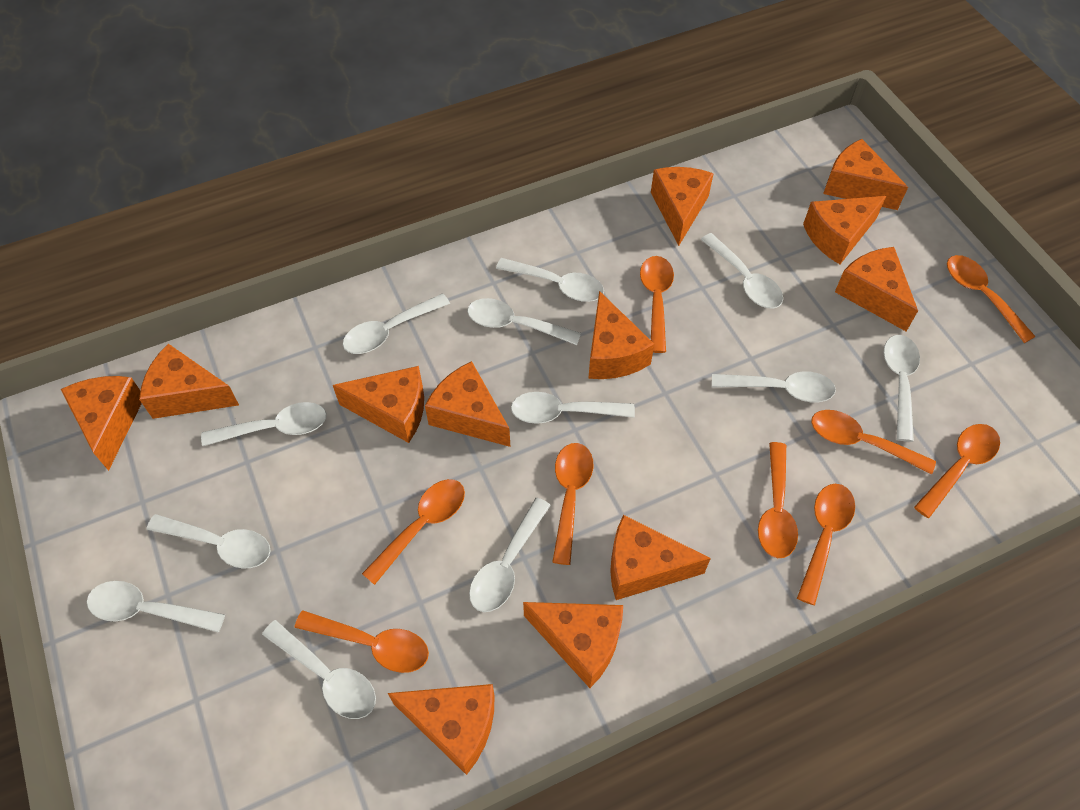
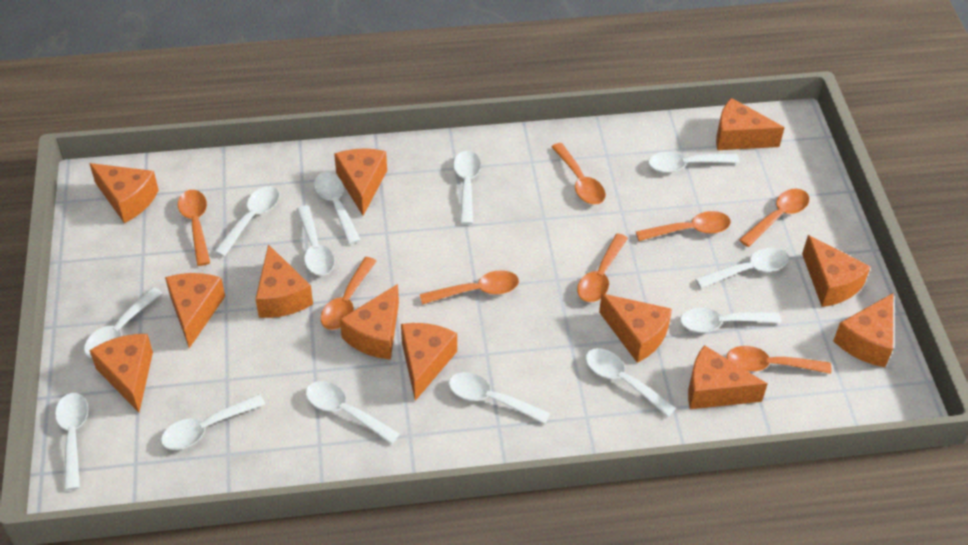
orange spoon: 9 -> 8
white spoon: 12 -> 13

